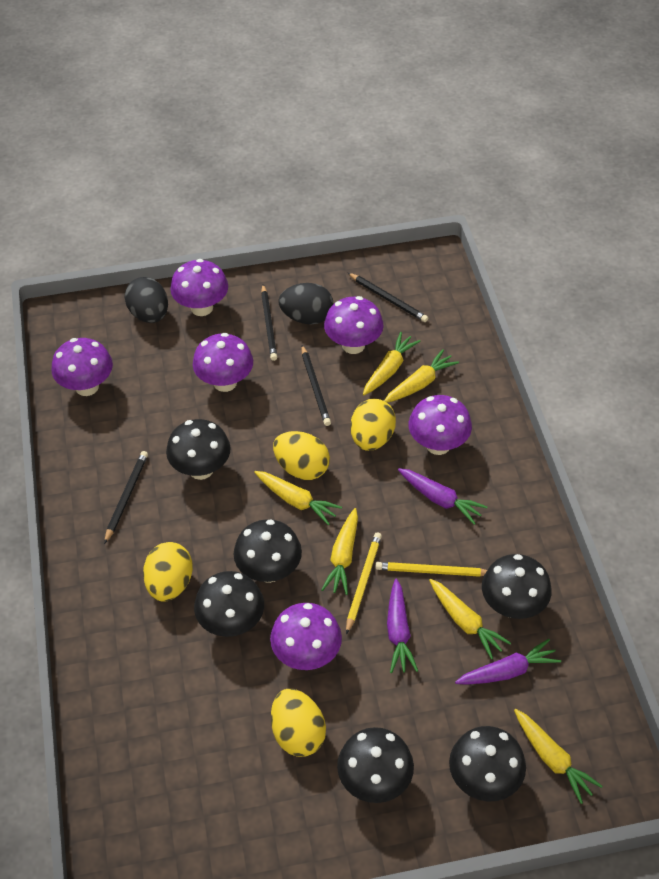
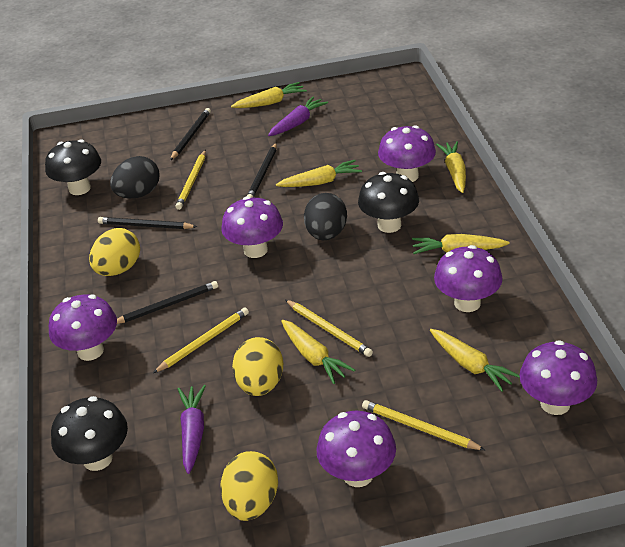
black mushroom: 6 -> 3
purple carrot: 3 -> 2
yellow egg: 4 -> 3
yellow pencil: 2 -> 4

